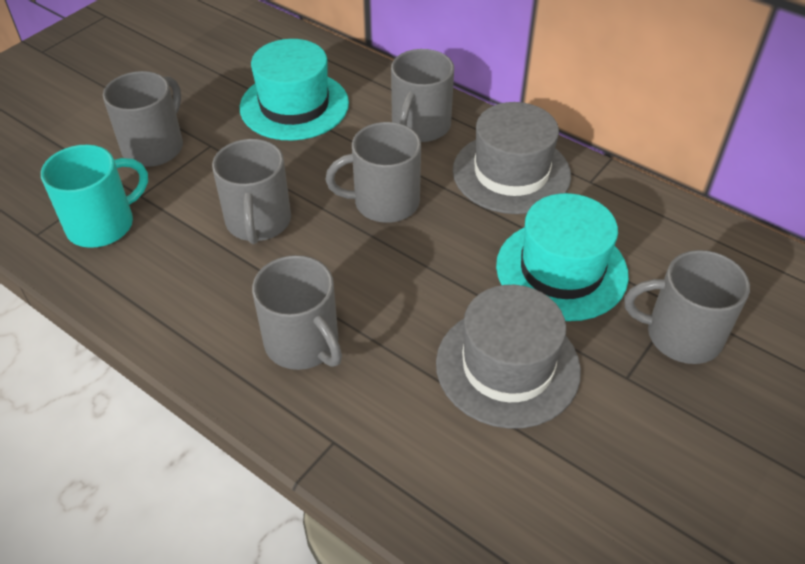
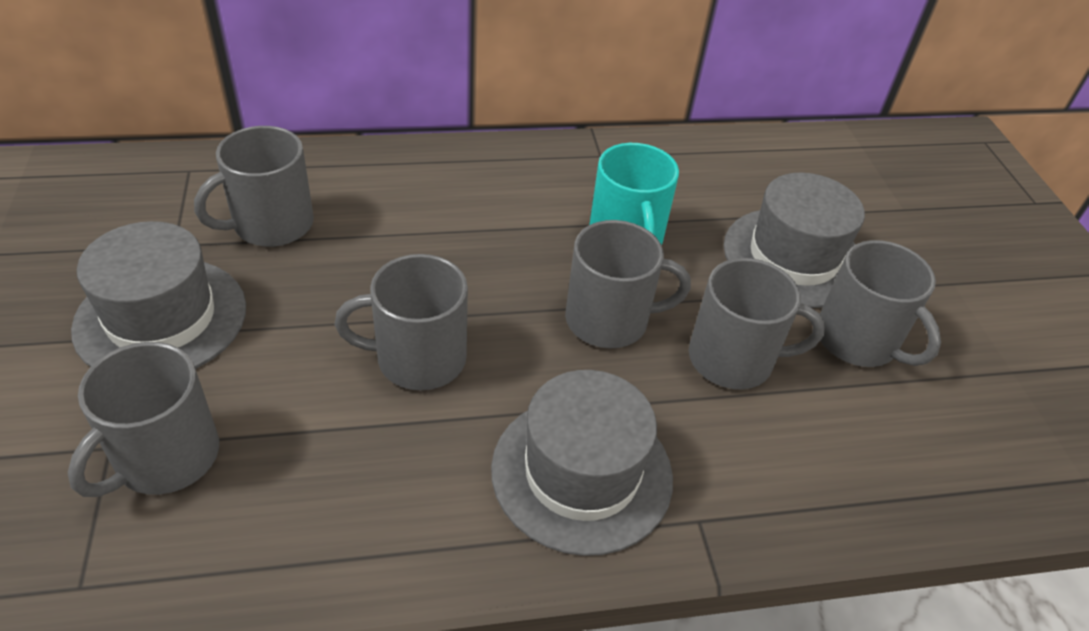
grey hat: 2 -> 3
turquoise hat: 2 -> 0

